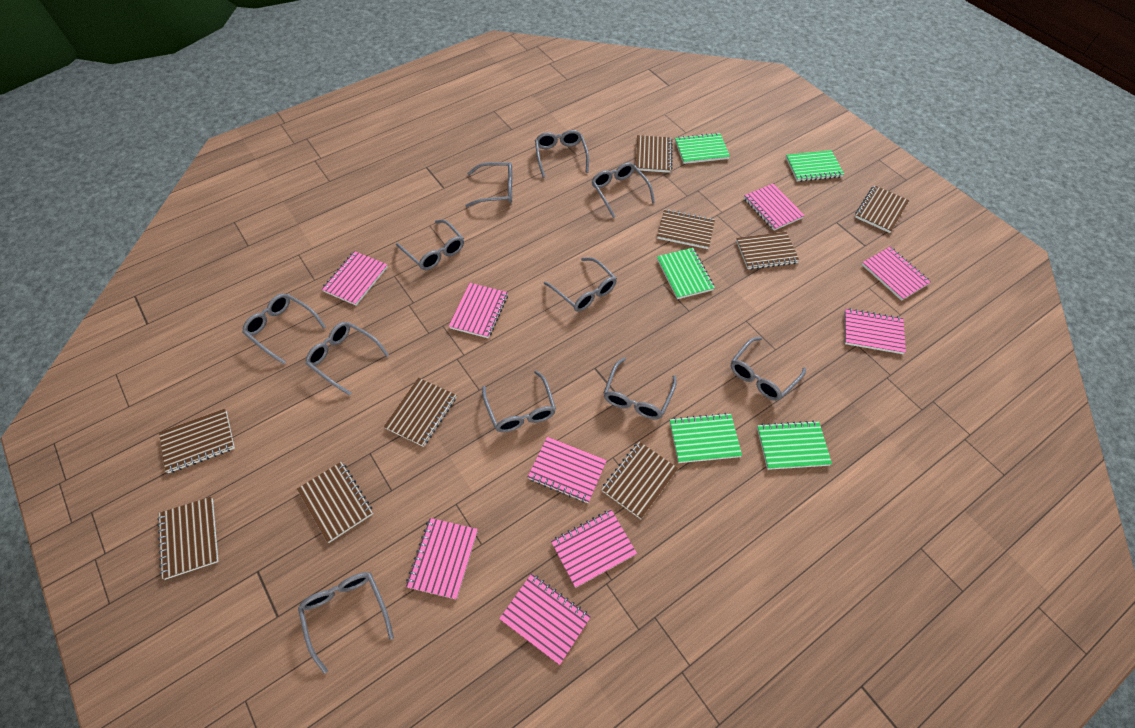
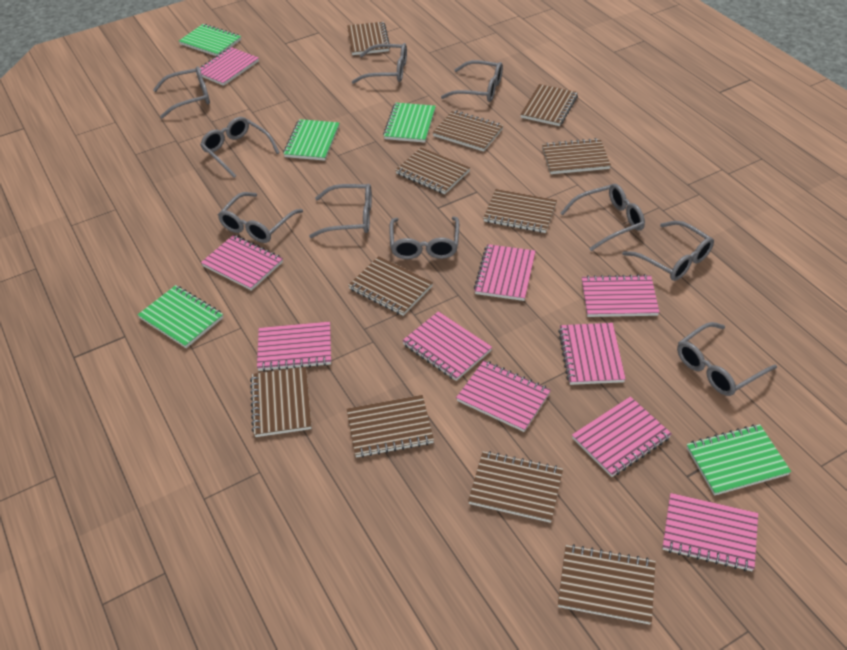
brown notebook: 9 -> 11
grey glasses: 11 -> 10
pink notebook: 9 -> 10

